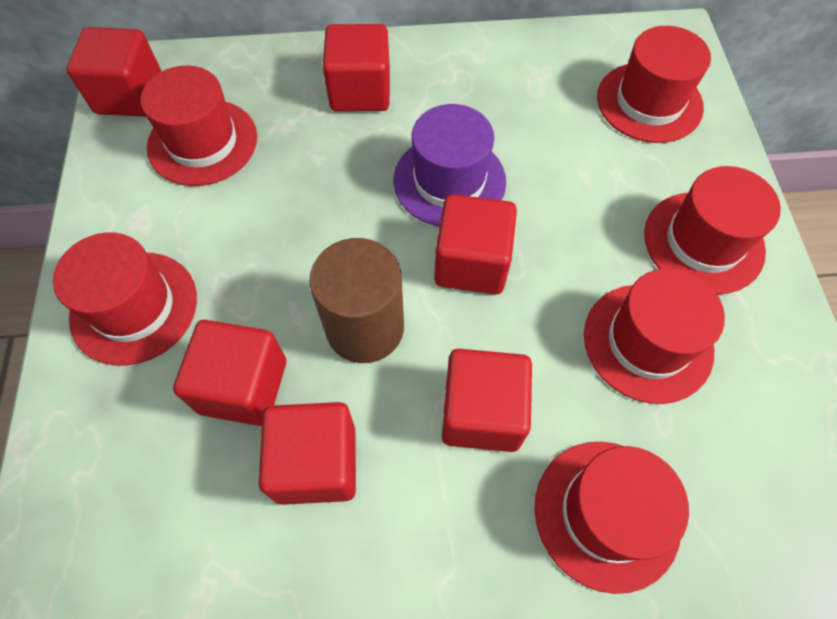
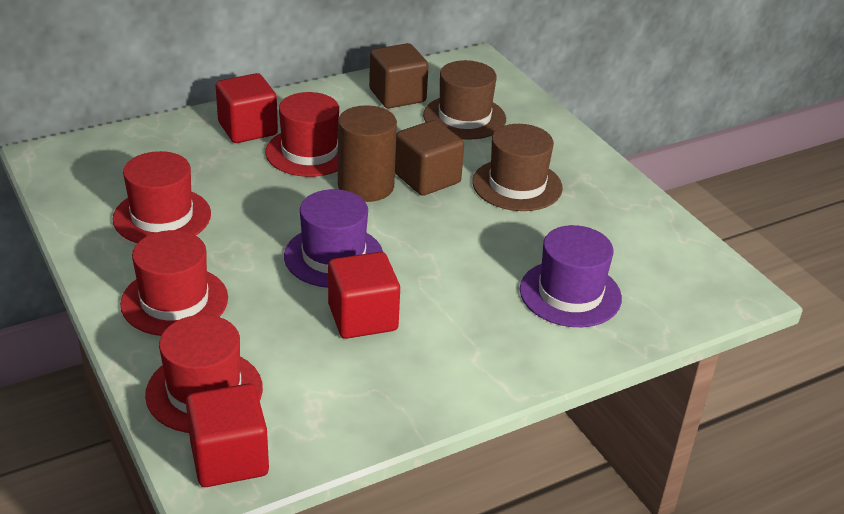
brown cube: 0 -> 2
brown hat: 0 -> 2
purple hat: 1 -> 2
red cube: 6 -> 3
red hat: 6 -> 4

